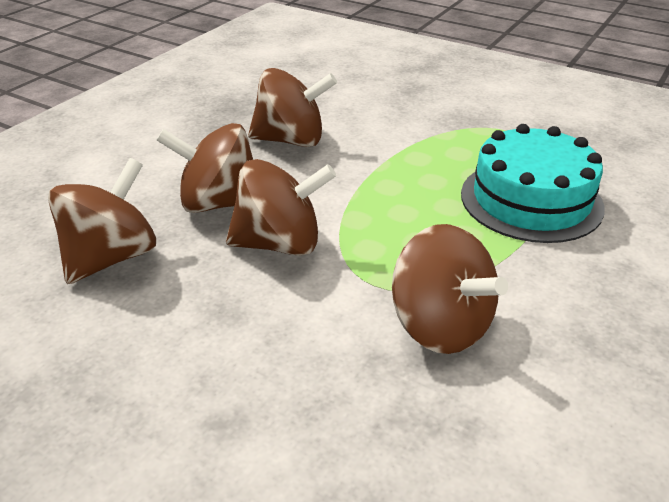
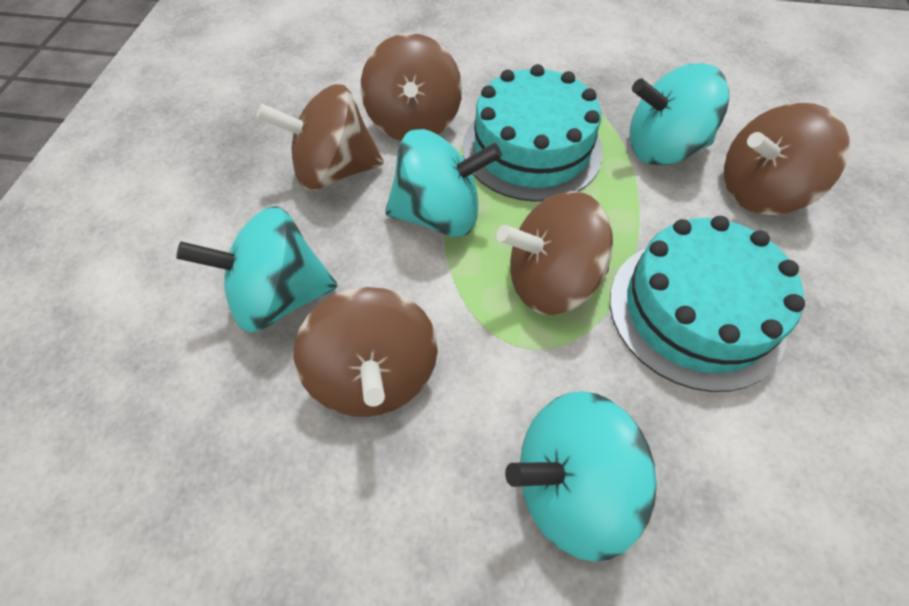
turquoise cake: 1 -> 2
turquoise spinning top: 0 -> 4

